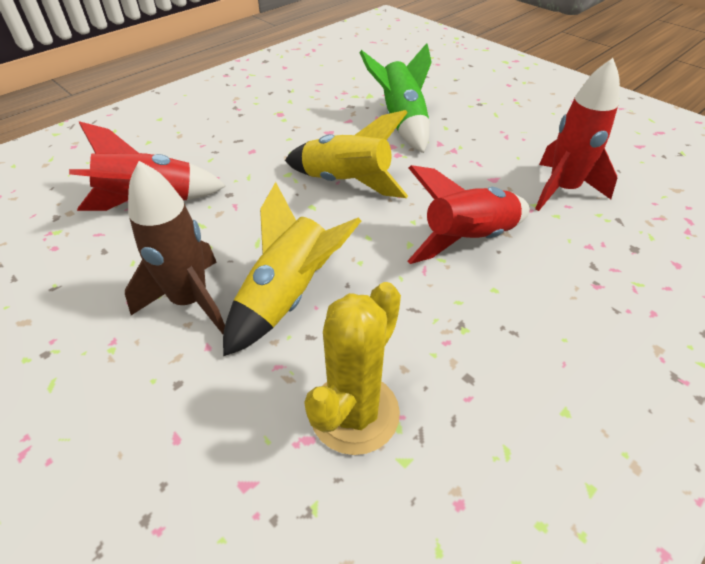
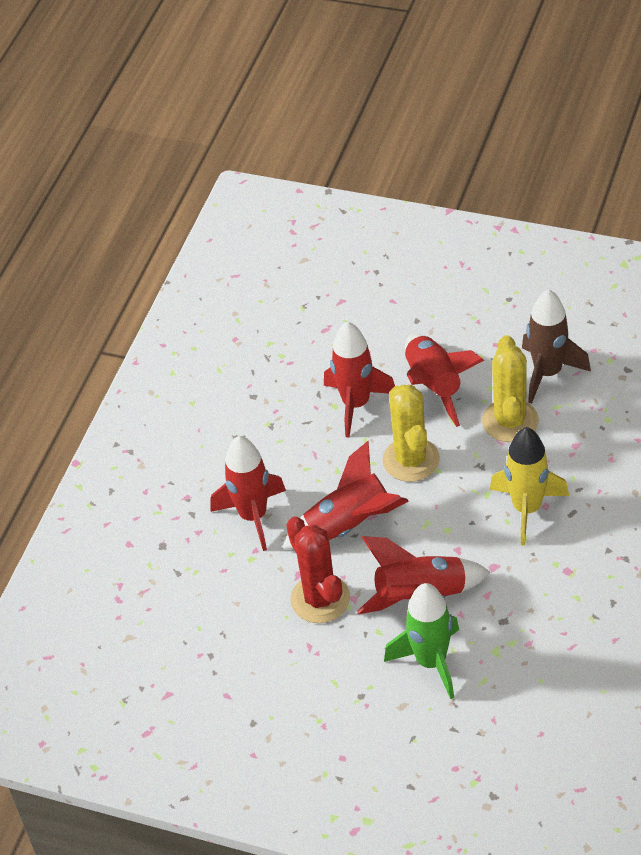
red cactus: 0 -> 1
red rocket: 3 -> 5
yellow cactus: 1 -> 2
yellow rocket: 2 -> 1

